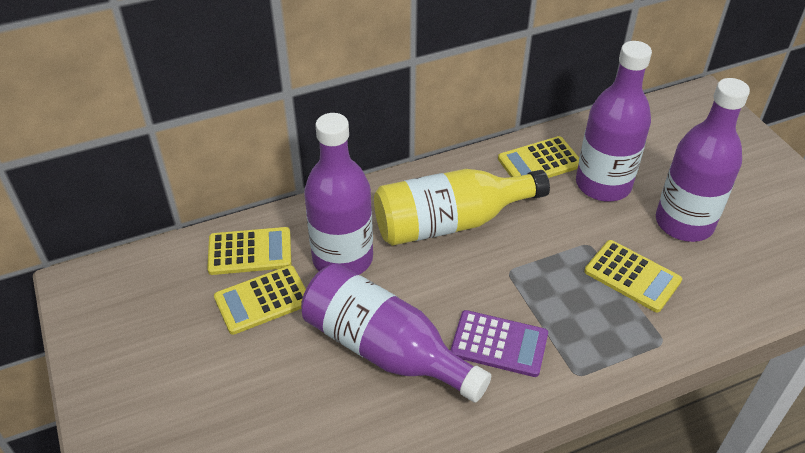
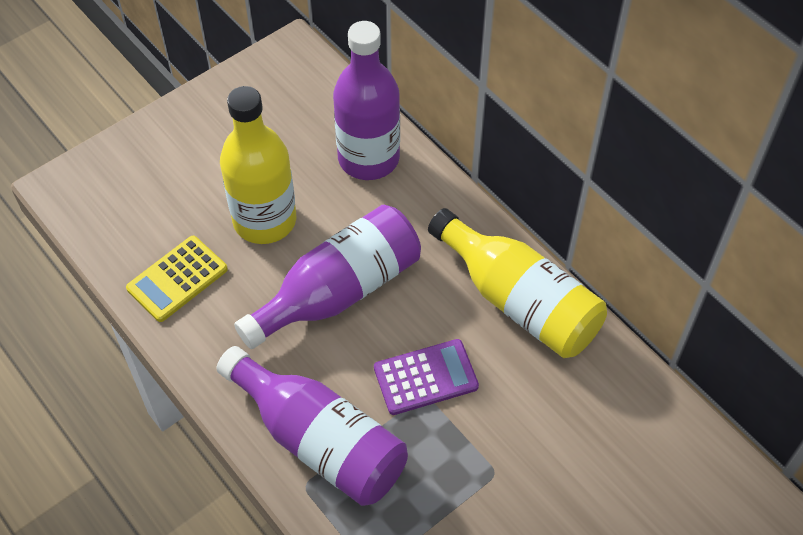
purple bottle: 4 -> 3
yellow bottle: 1 -> 2
yellow calculator: 4 -> 1

